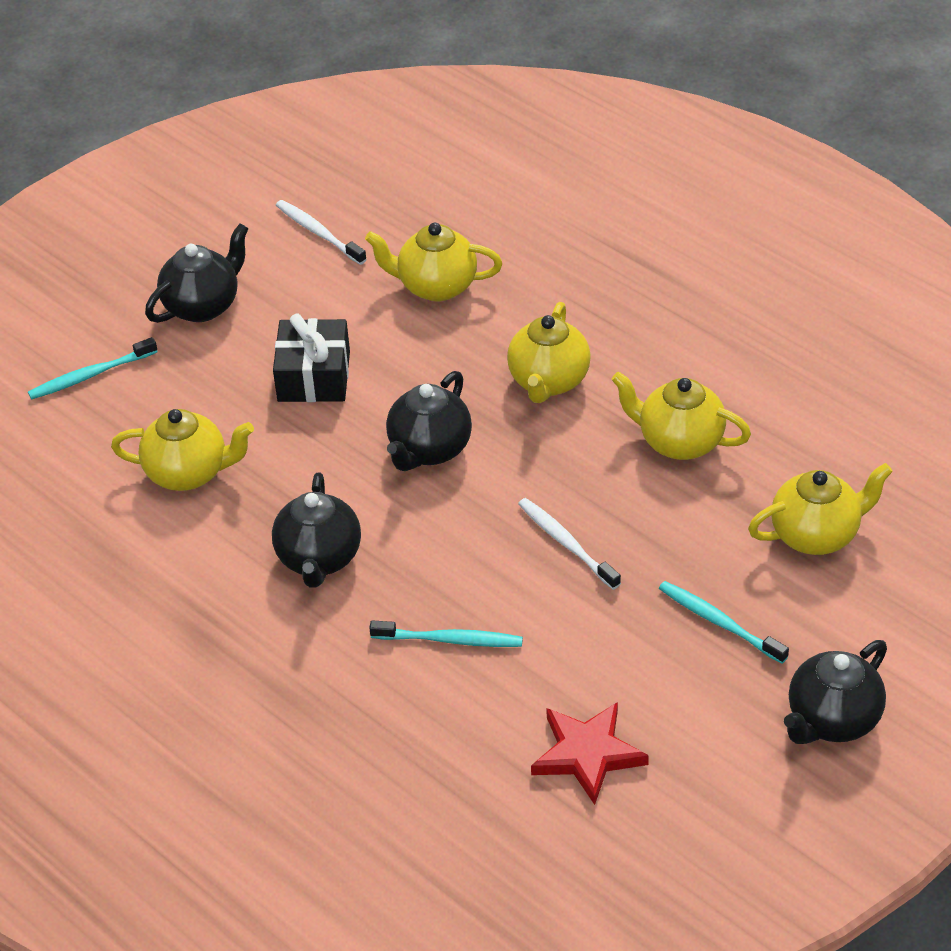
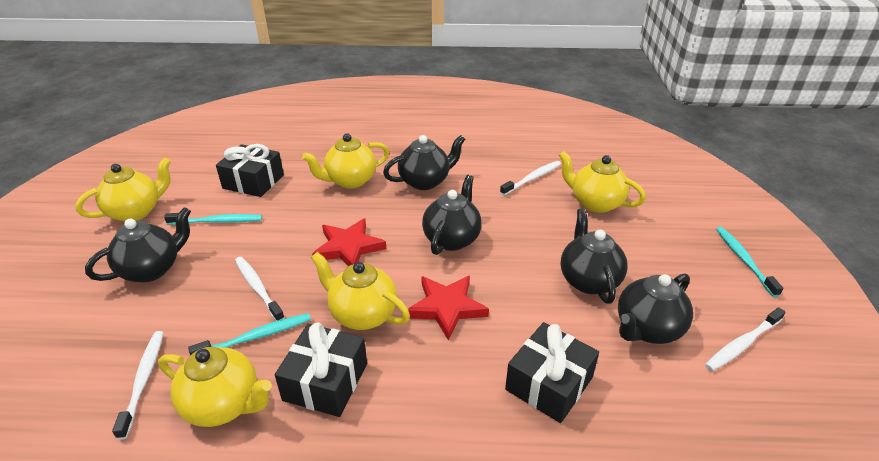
black gift: 1 -> 3
black teapot: 4 -> 5
red star: 1 -> 2
white toothbrush: 2 -> 4

